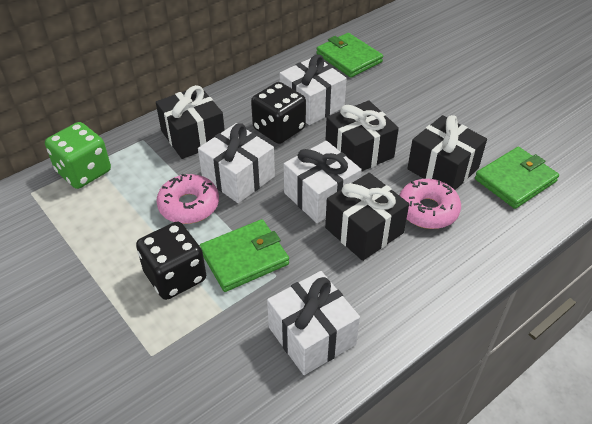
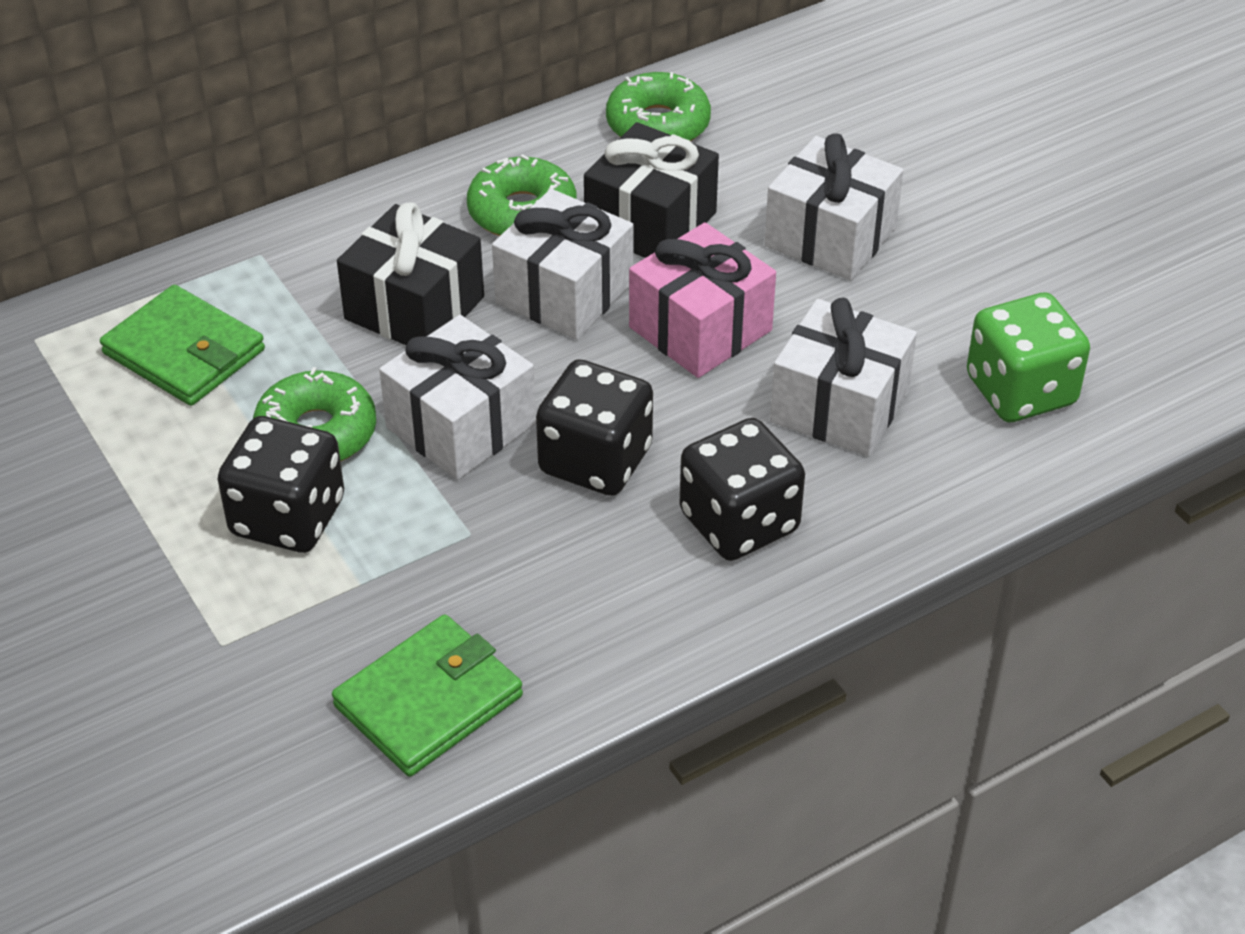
black dice: 2 -> 3
black gift: 4 -> 2
green donut: 0 -> 3
green wallet: 3 -> 2
pink donut: 2 -> 0
pink gift: 0 -> 1

